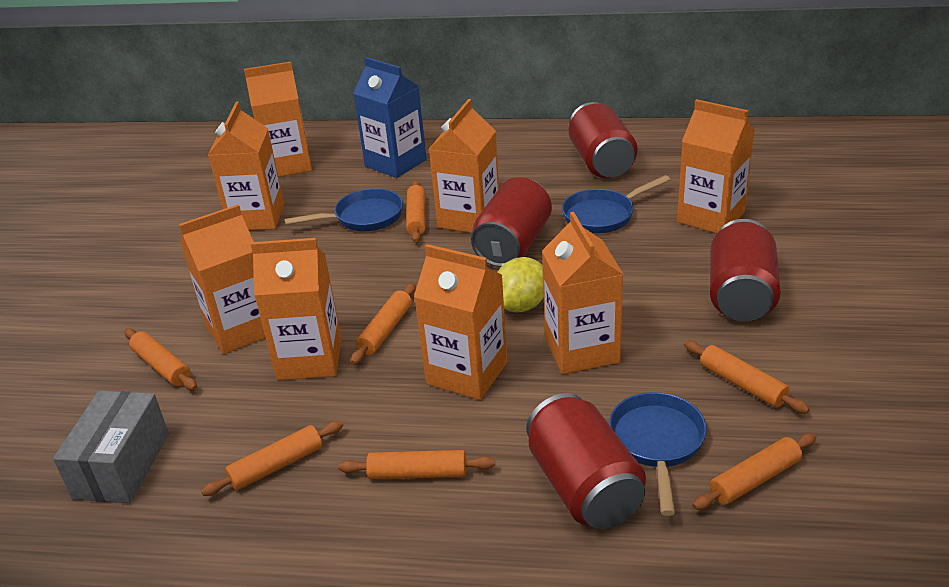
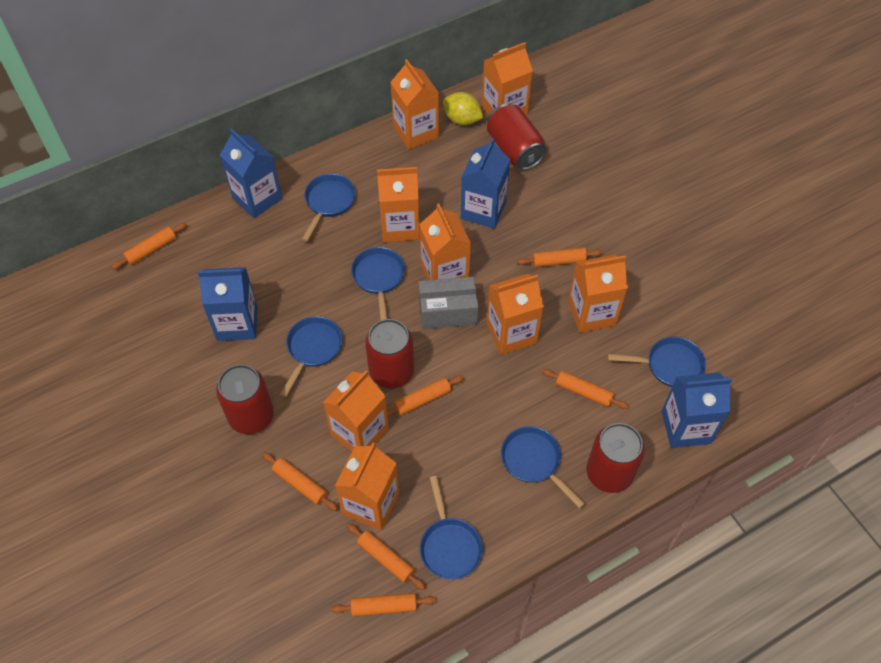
blue carton: 1 -> 4
blue pan: 3 -> 6

